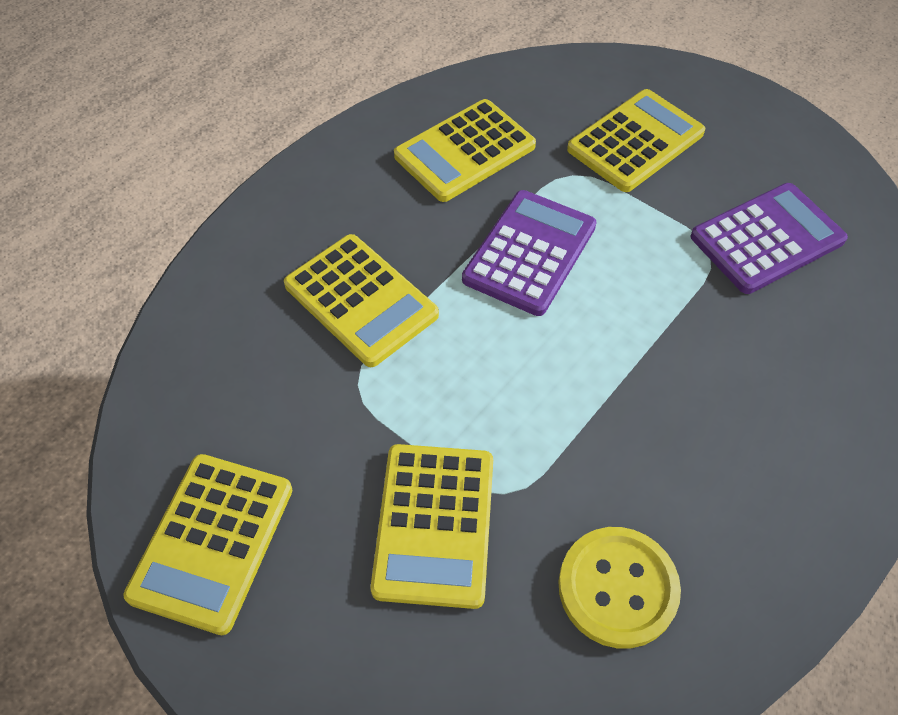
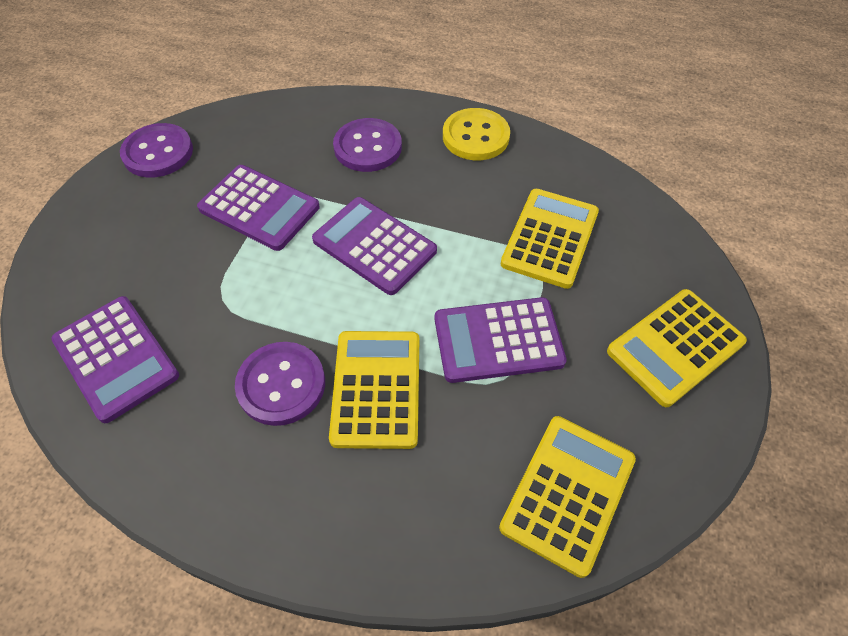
purple button: 0 -> 3
purple calculator: 2 -> 4
yellow calculator: 5 -> 4

